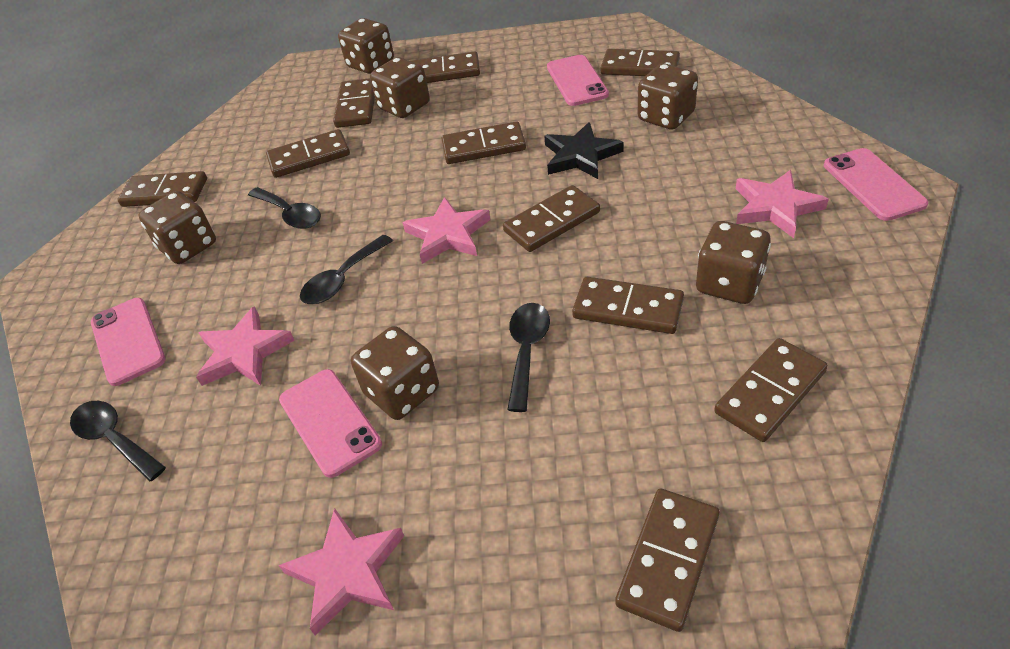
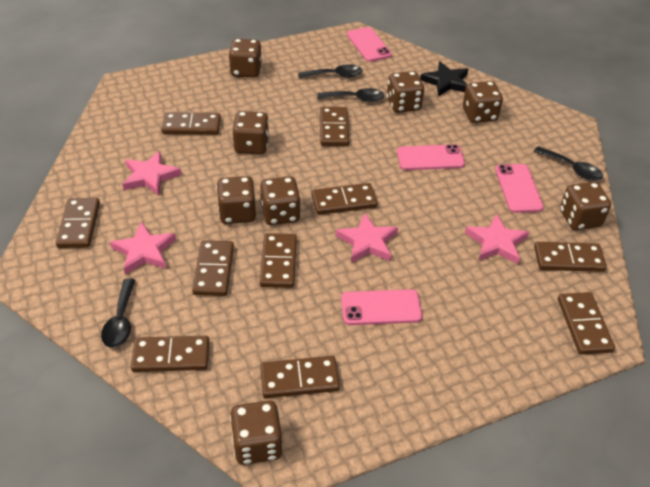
brown dice: 6 -> 8

